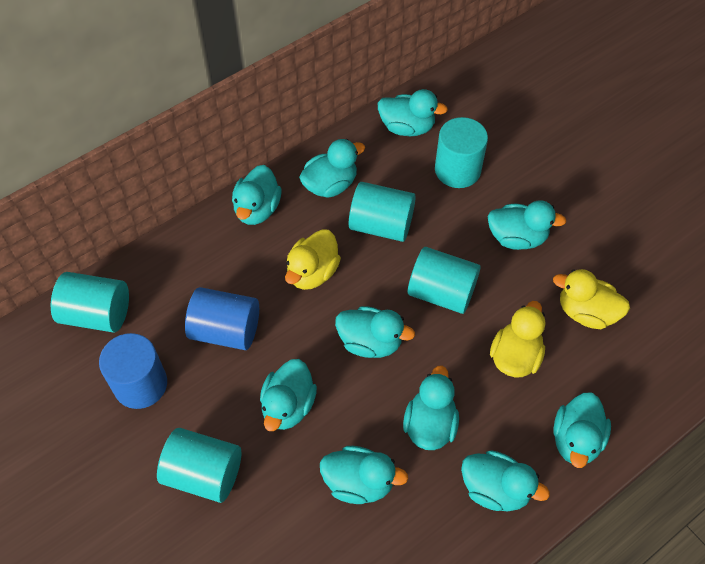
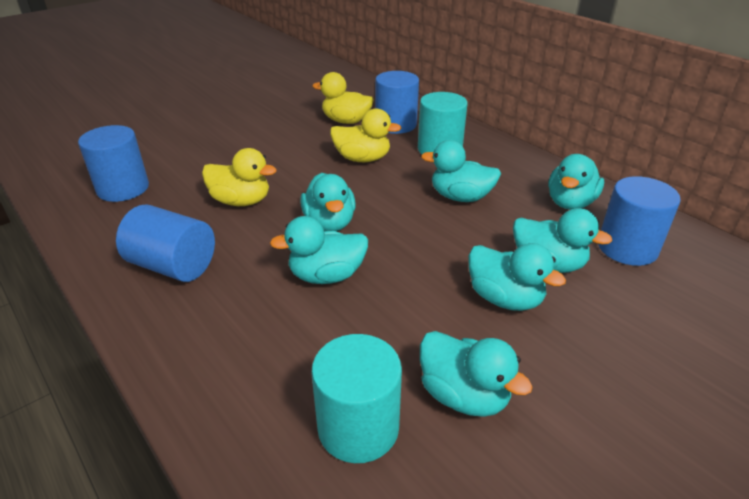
blue cylinder: 2 -> 4
turquoise cylinder: 5 -> 2
turquoise duck: 10 -> 7

